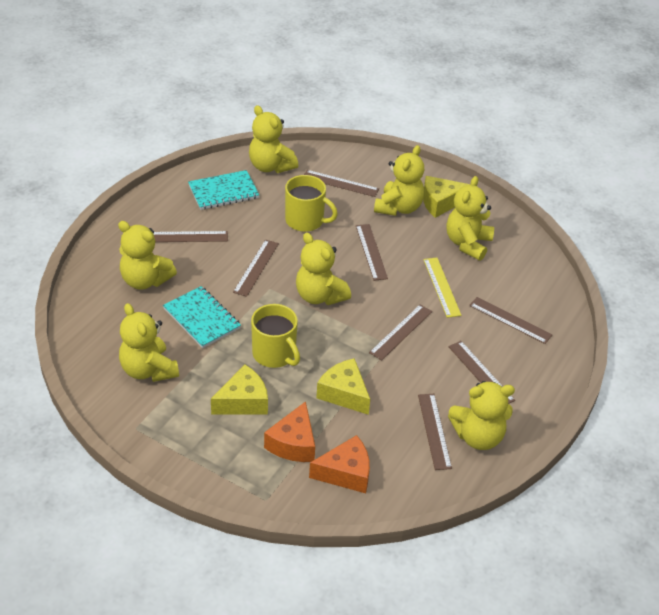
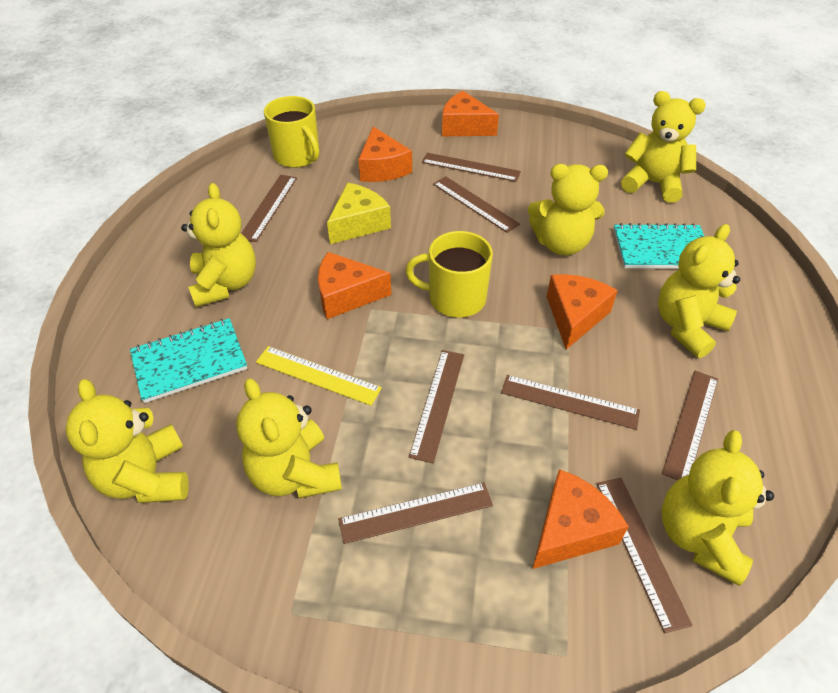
orange cheese: 2 -> 5
yellow cheese: 3 -> 1

